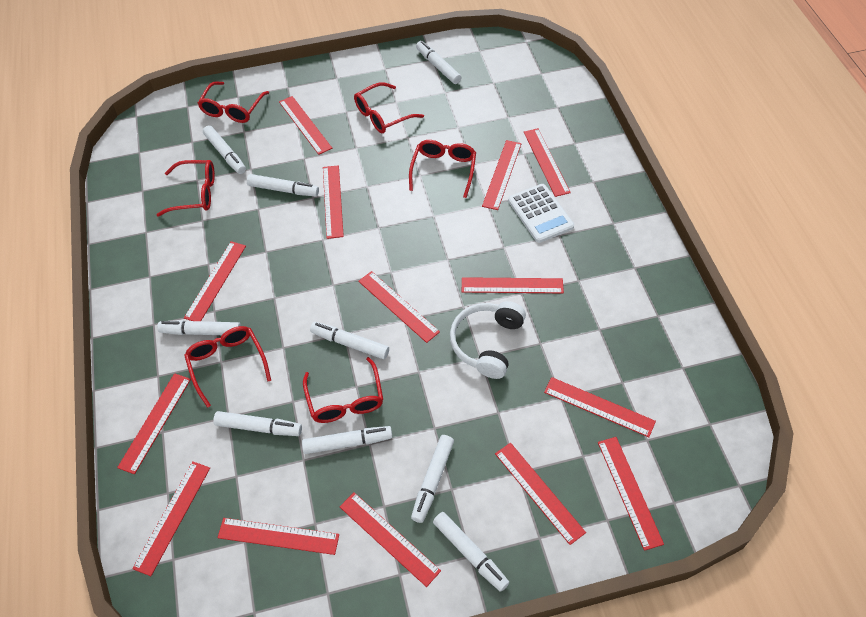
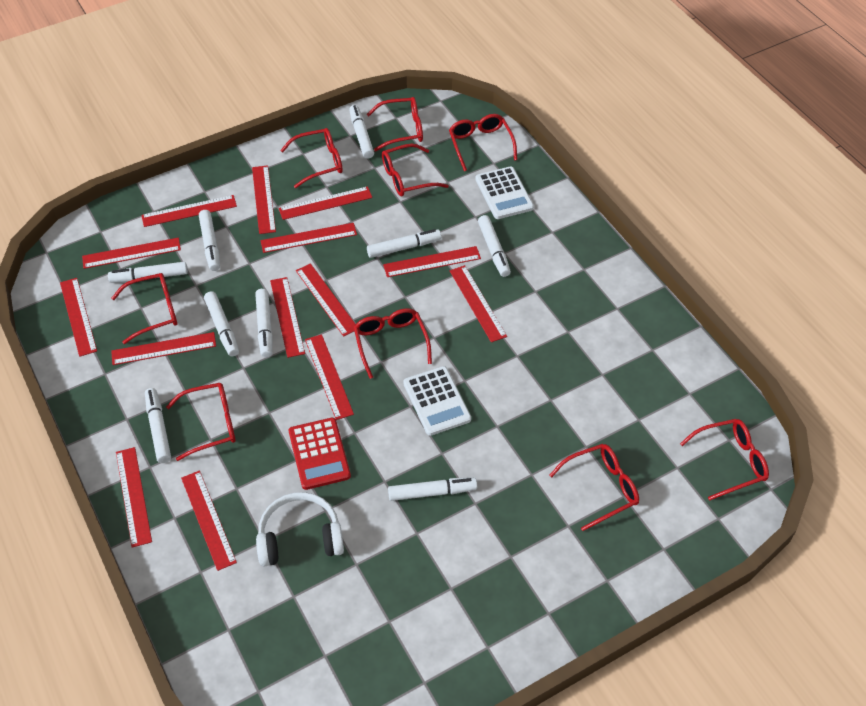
red calculator: 0 -> 1
red glasses: 6 -> 9
white calculator: 1 -> 2

